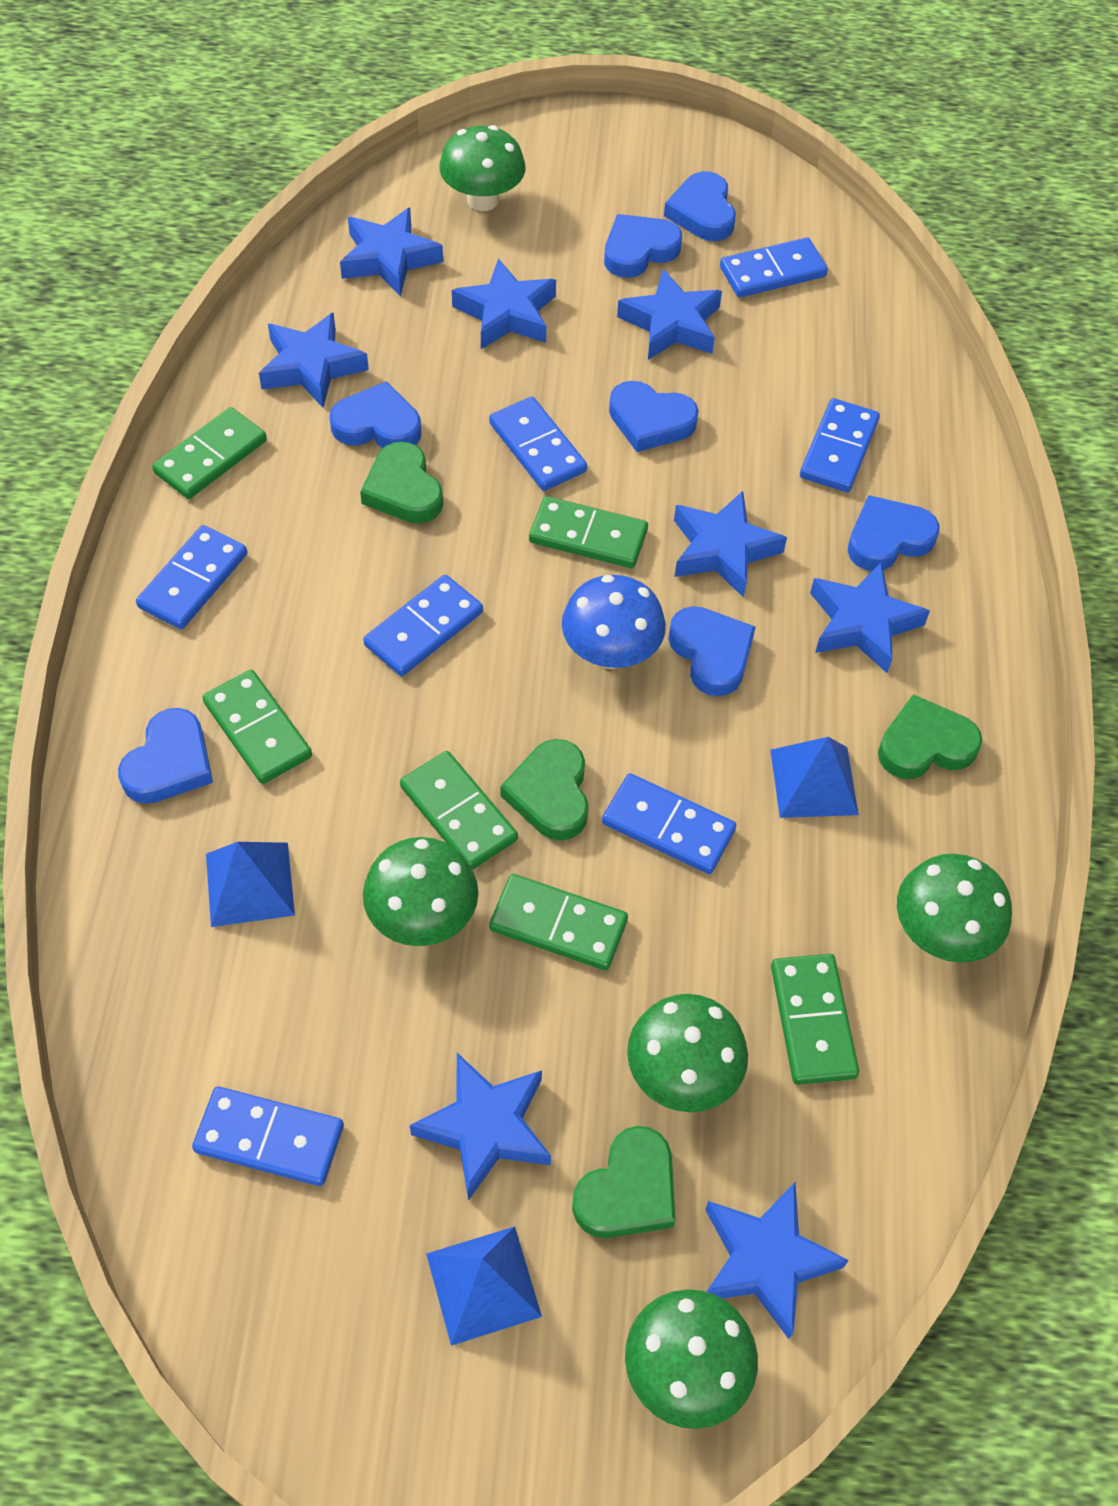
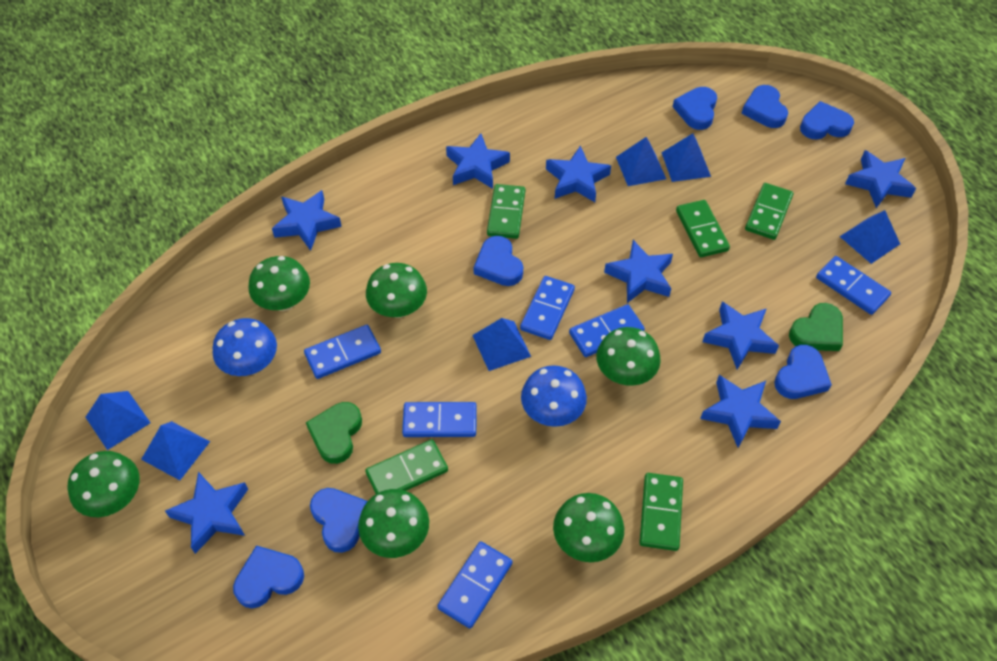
blue domino: 7 -> 6
blue mushroom: 1 -> 2
blue pyramid: 3 -> 6
green domino: 6 -> 5
green heart: 4 -> 2
green mushroom: 5 -> 6

